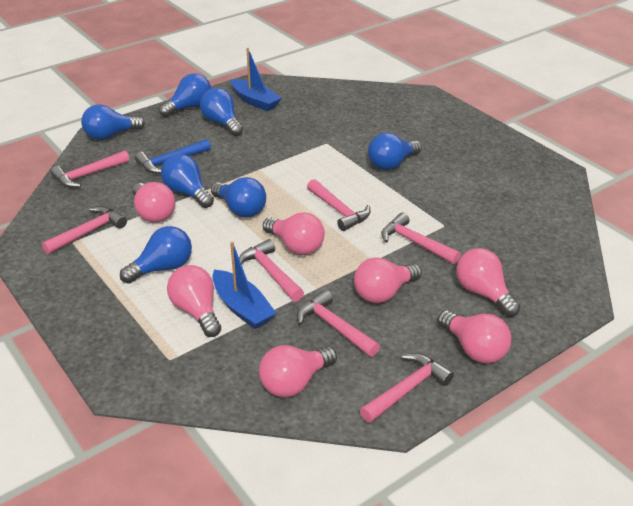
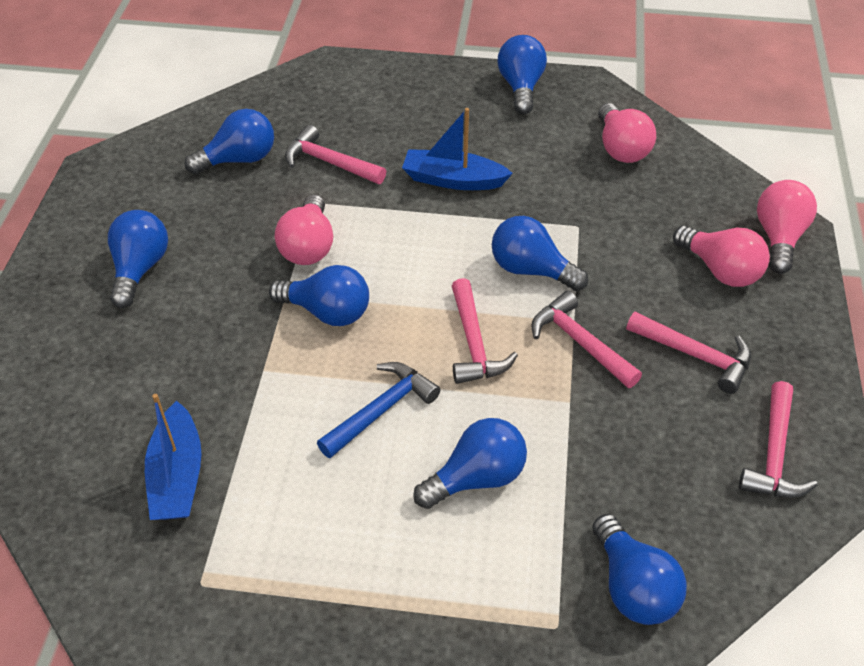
pink hammer: 7 -> 5
pink light bulb: 7 -> 4

